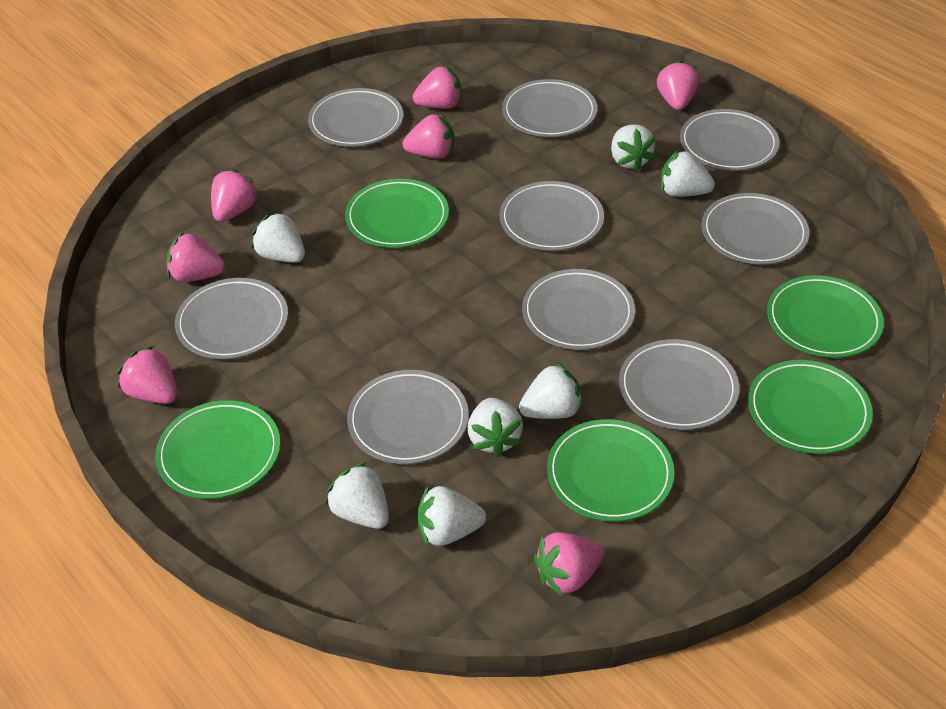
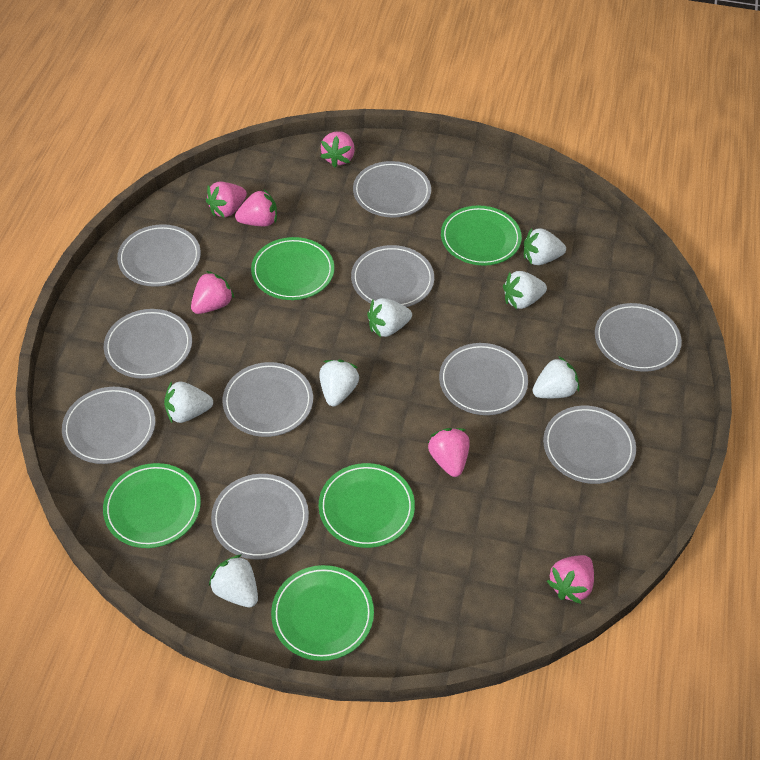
grey plate: 9 -> 10
pink strawberry: 7 -> 6

